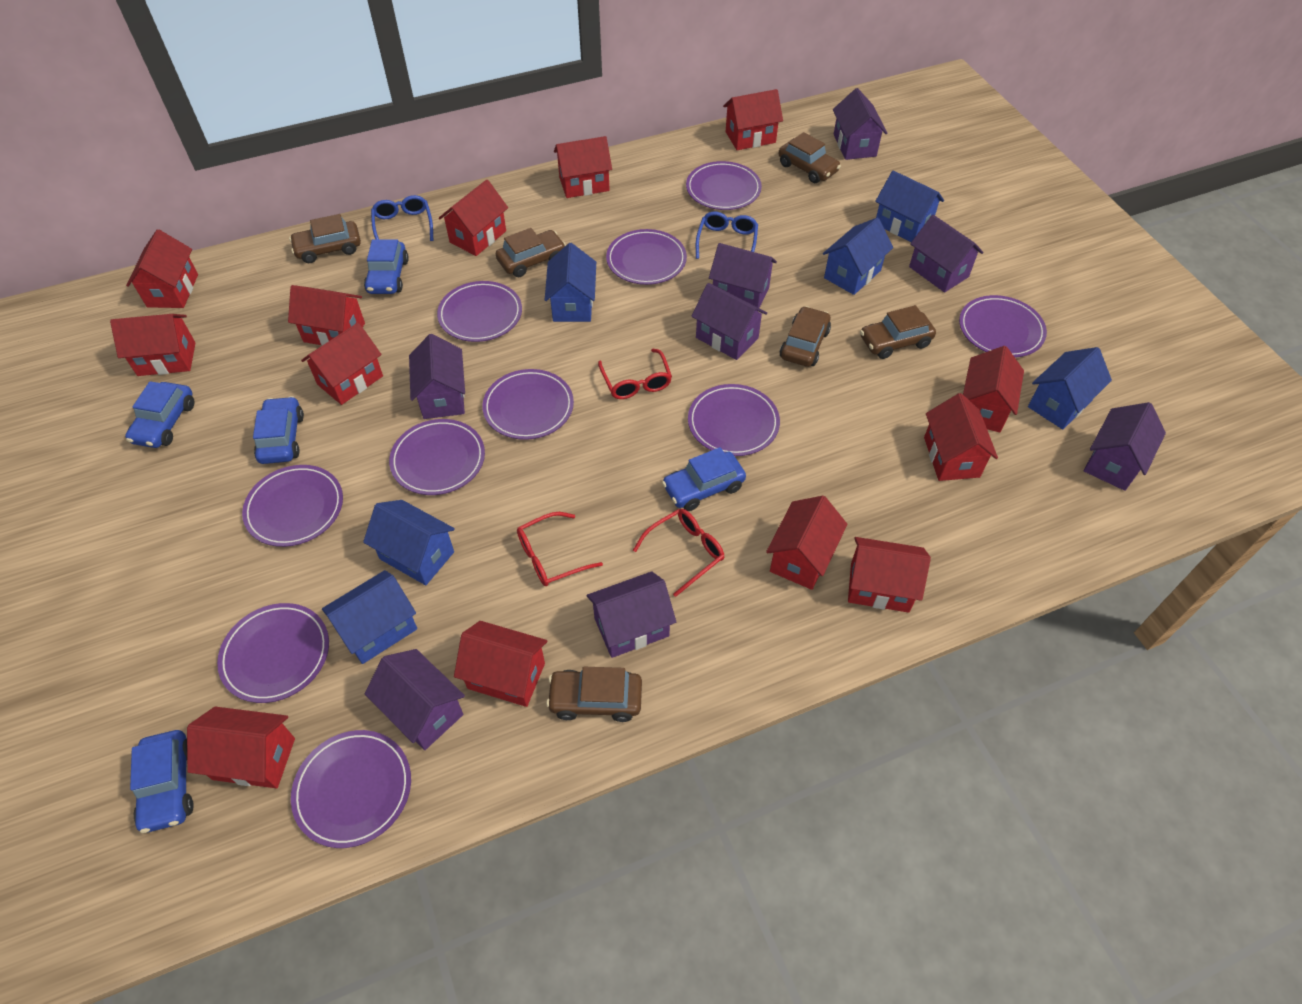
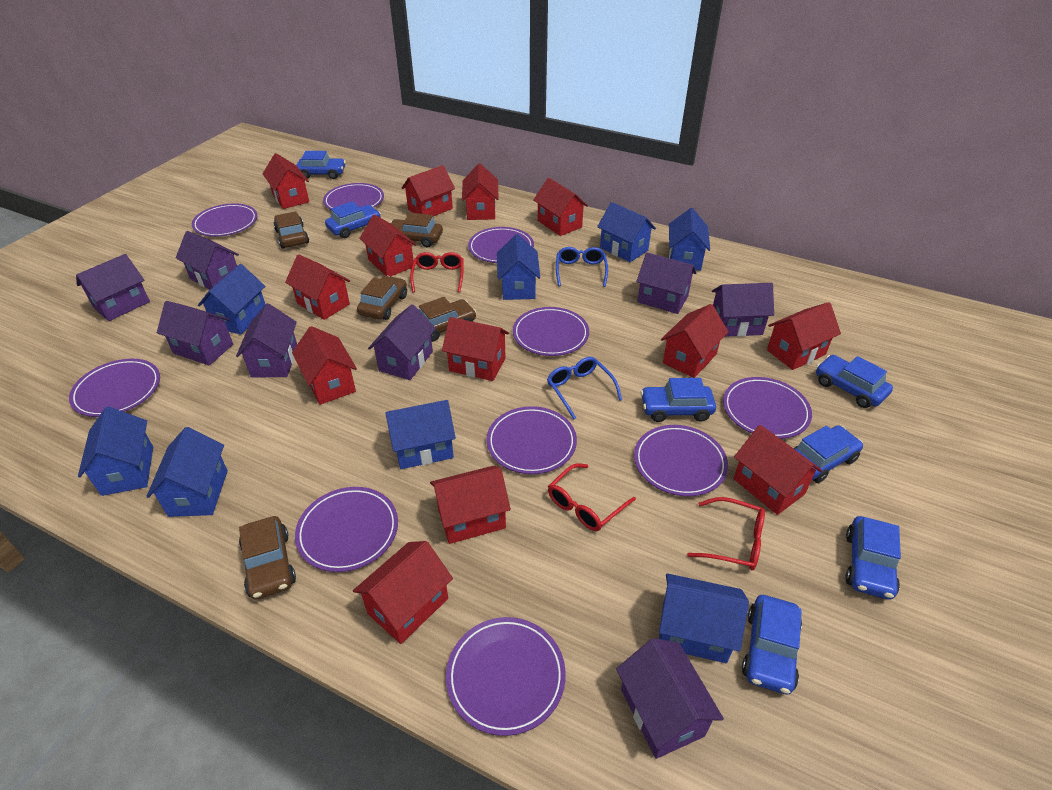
blue car: 5 -> 7
blue house: 6 -> 8
brown car: 6 -> 5

